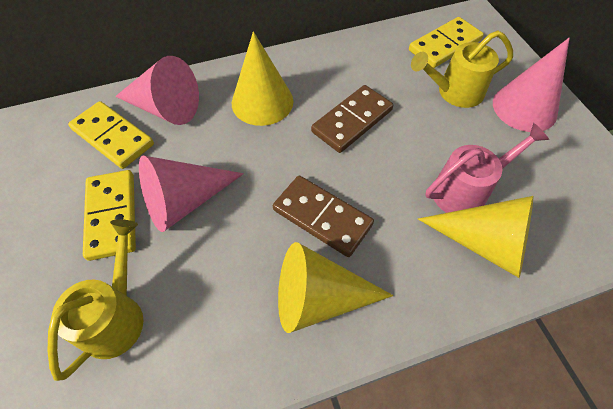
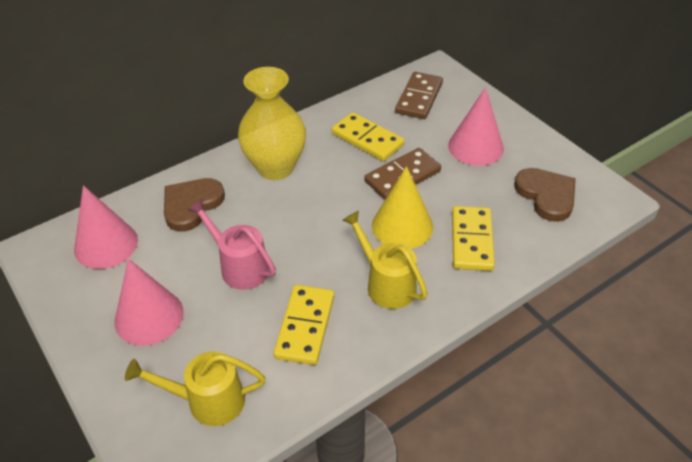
brown heart: 0 -> 2
yellow cone: 3 -> 1
yellow vase: 0 -> 1

